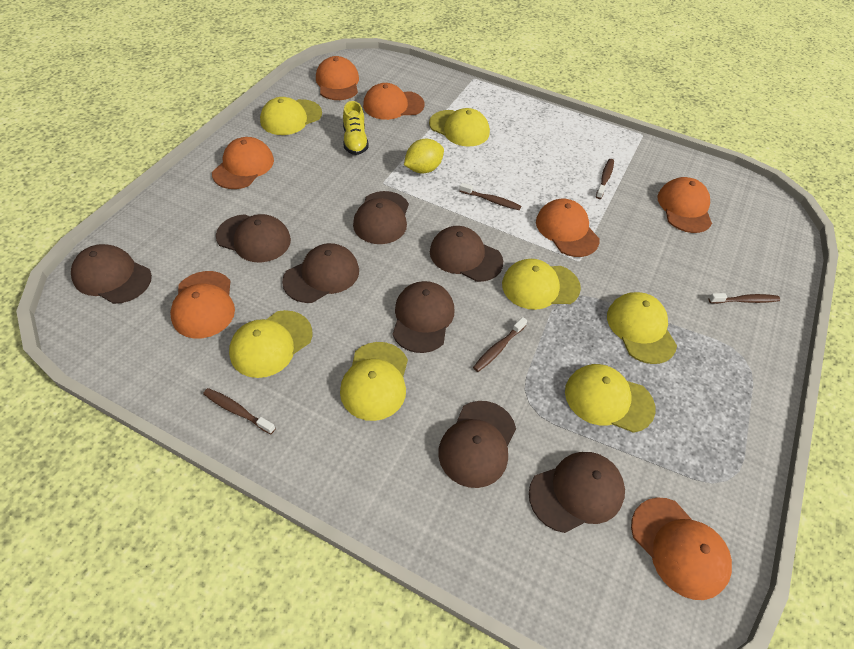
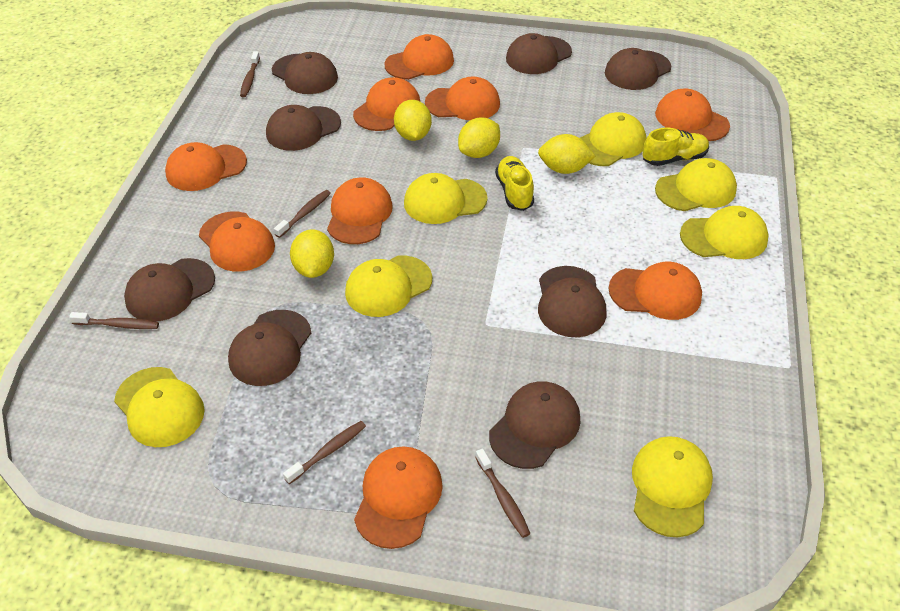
orange cap: 7 -> 9
yellow lemon: 1 -> 4
yellow shoe: 1 -> 2

